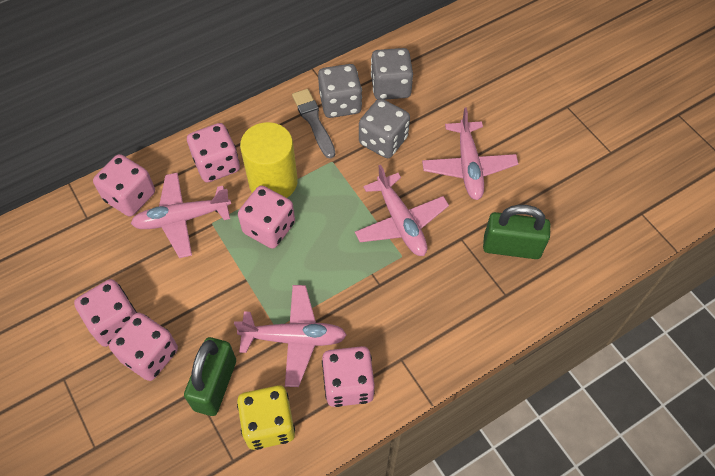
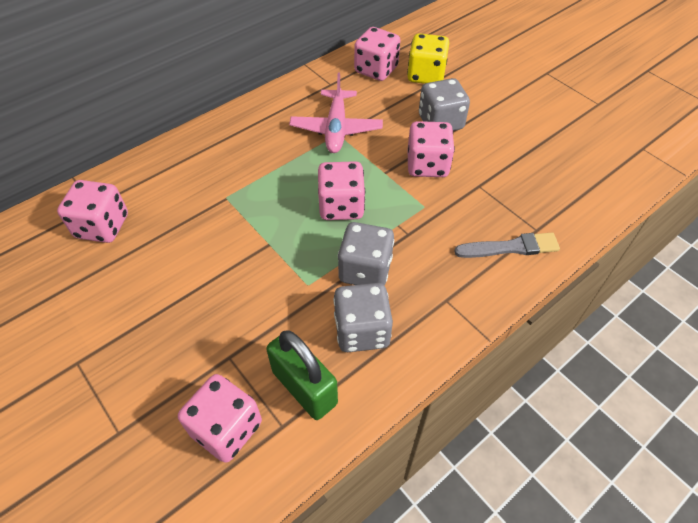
green padlock: 2 -> 1
pink dice: 6 -> 5
pink plane: 4 -> 1
yellow cylinder: 1 -> 0

